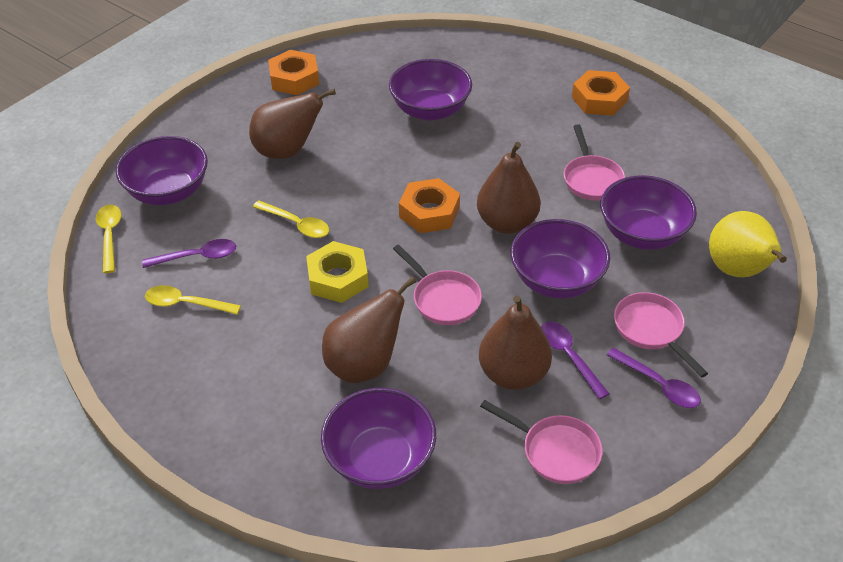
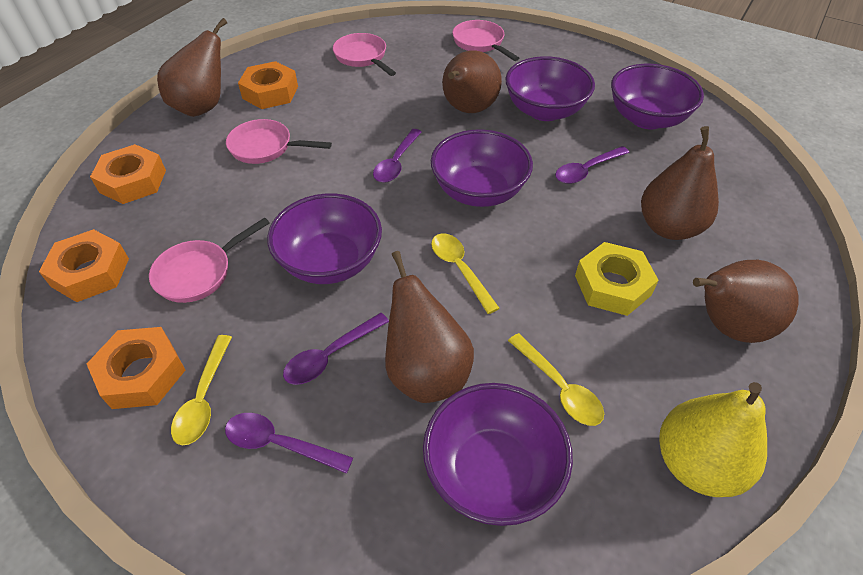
brown pear: 4 -> 5
orange nut: 3 -> 4
purple spoon: 3 -> 4

